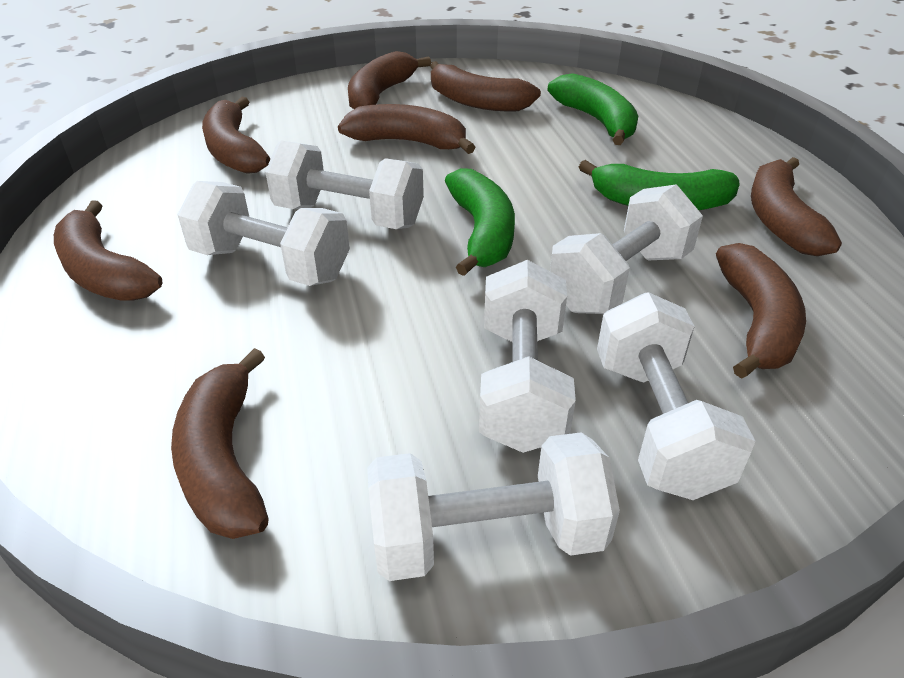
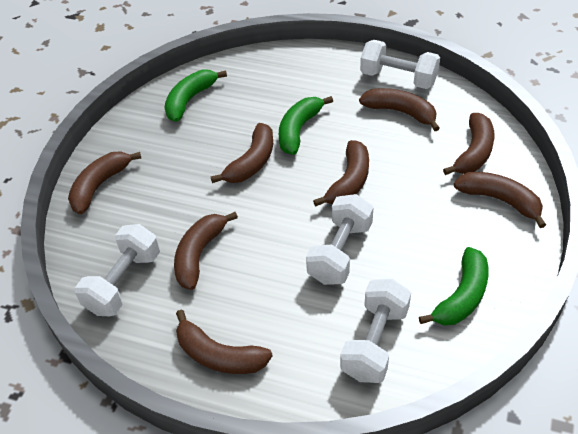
white dumbbell: 6 -> 4

